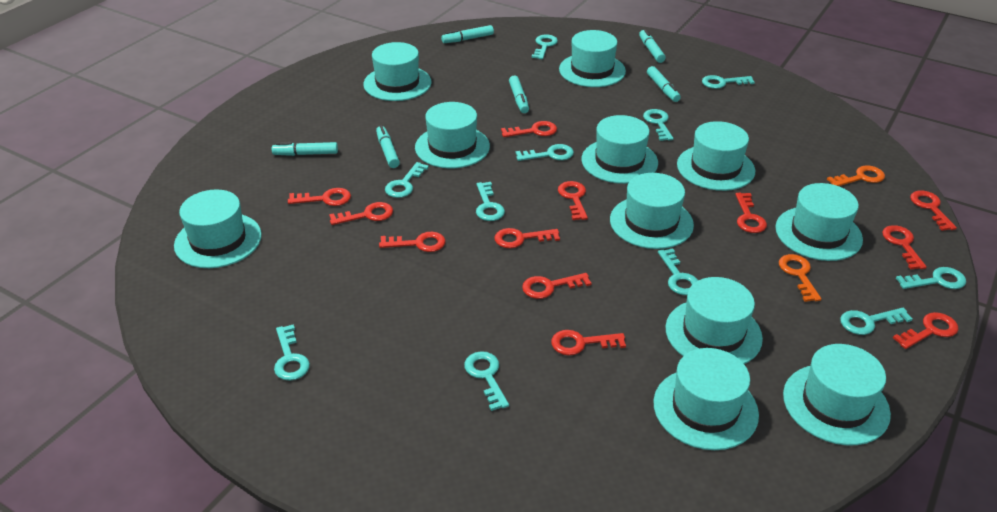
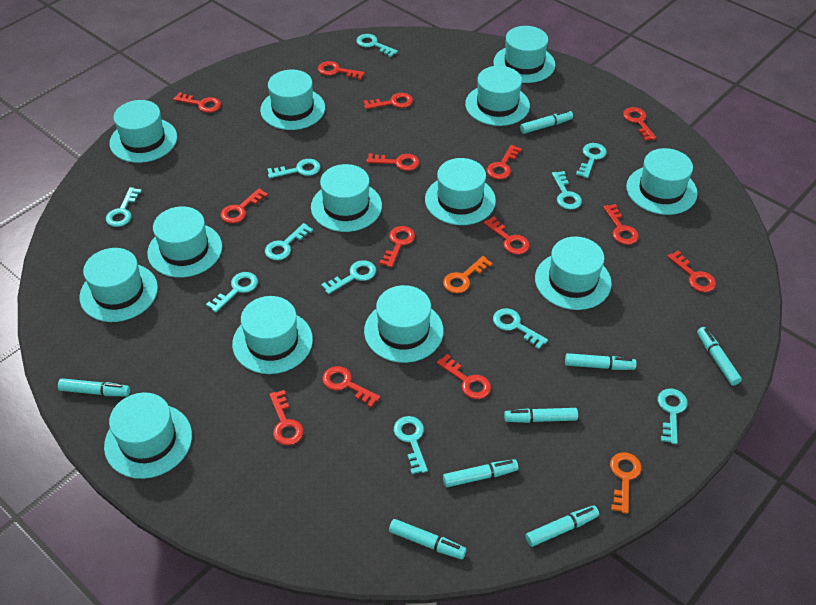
red key: 12 -> 14
turquoise hat: 11 -> 13
turquoise marker: 6 -> 8

